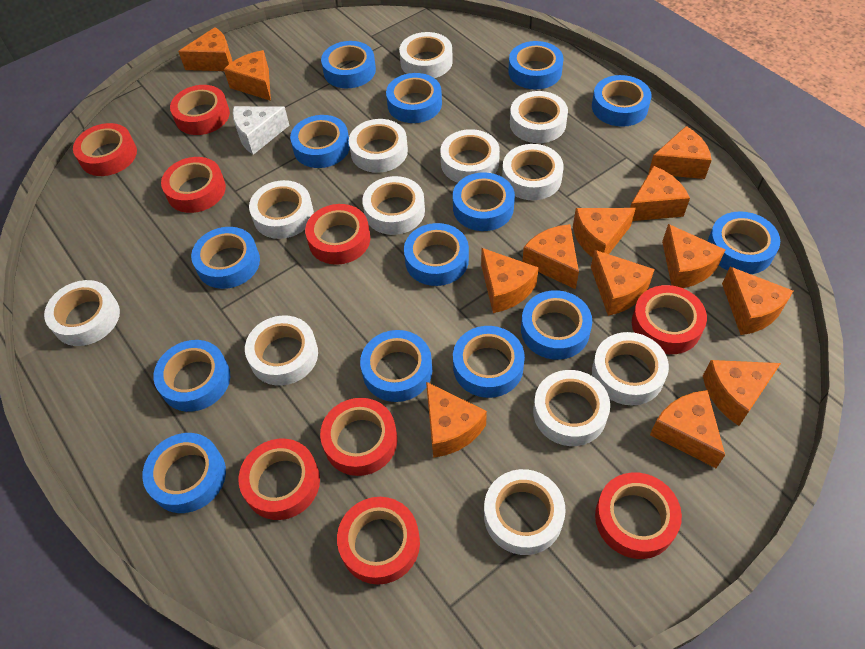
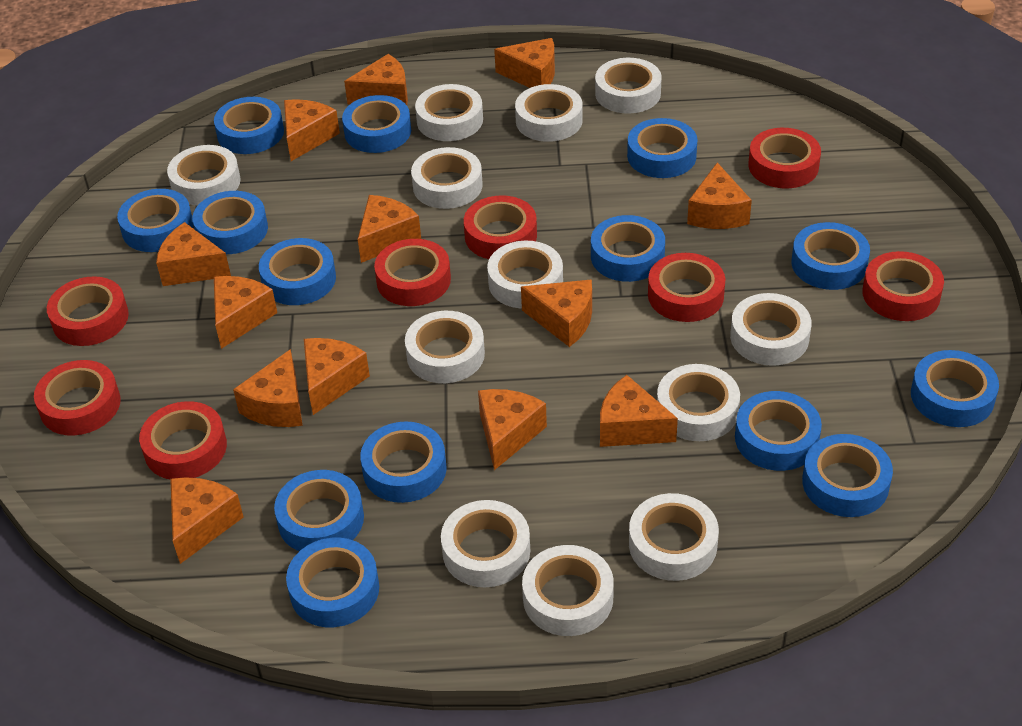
red tape: 9 -> 8
white cheese: 1 -> 0

